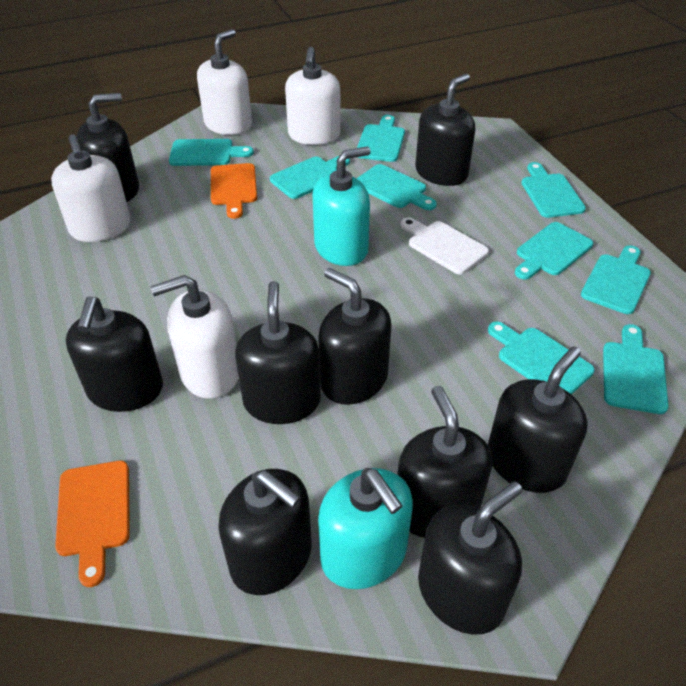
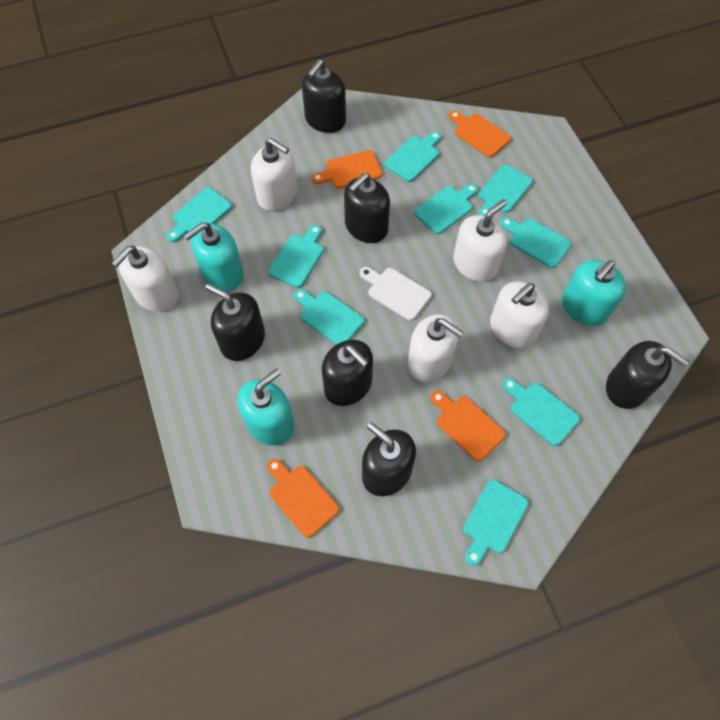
black soap dispenser: 9 -> 6
orange cutting board: 2 -> 4
turquoise soap dispenser: 2 -> 3
white soap dispenser: 4 -> 5

